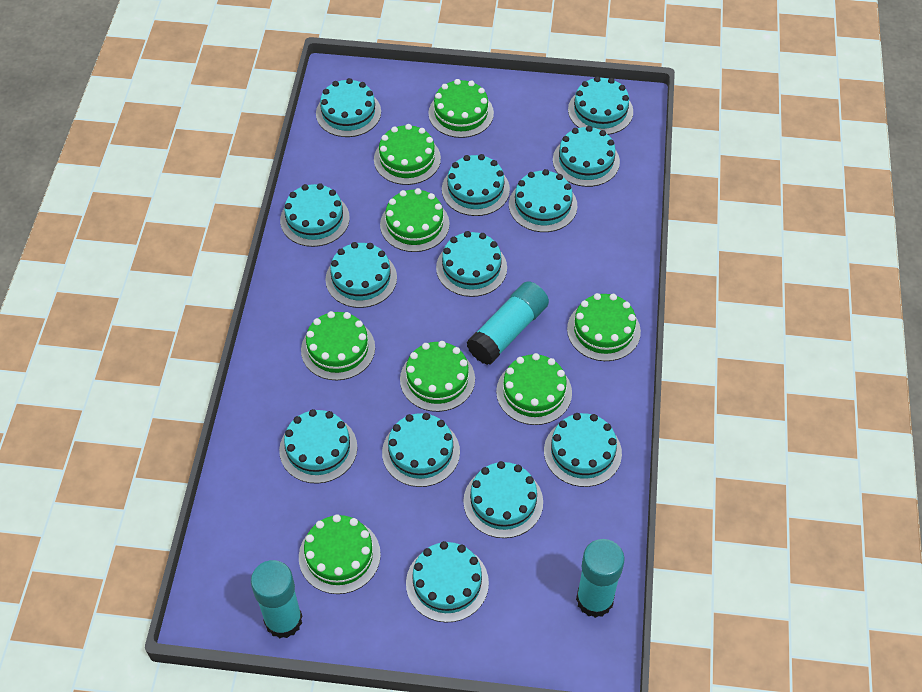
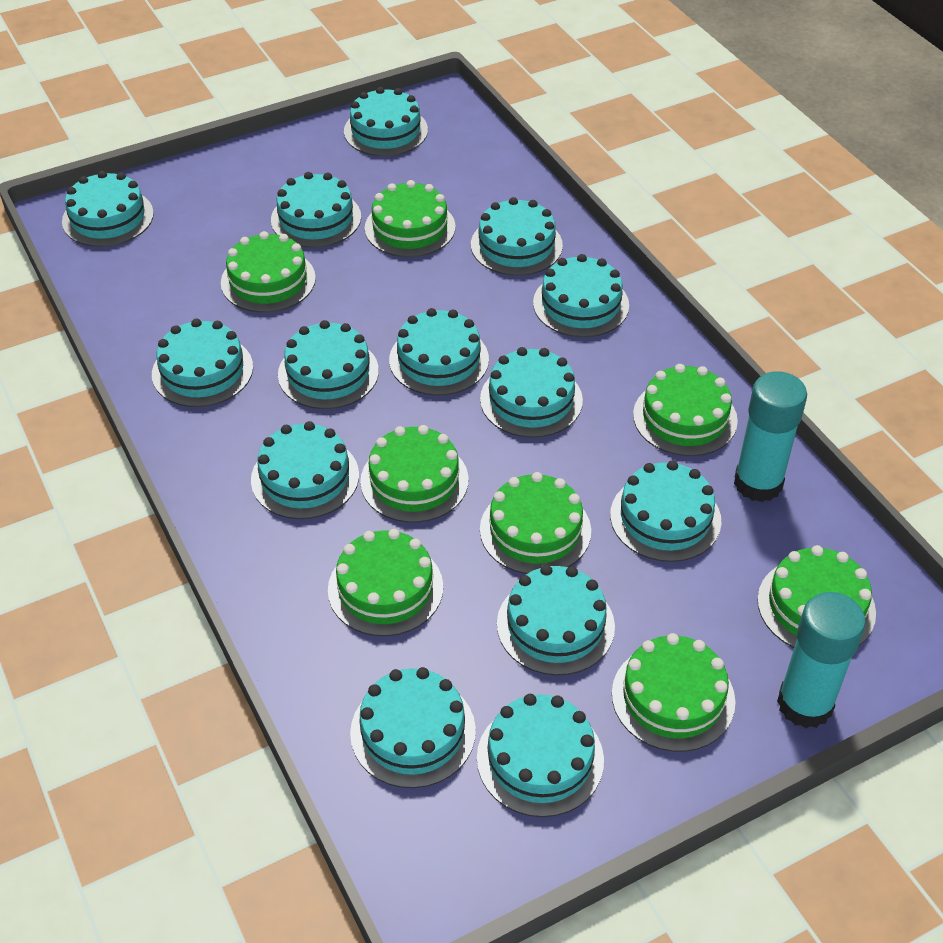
turquoise cake: 13 -> 14
turquoise glue stick: 3 -> 2

